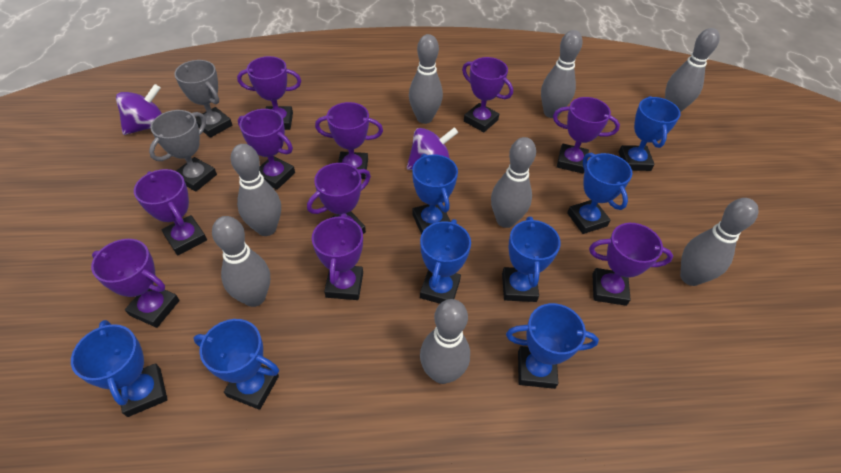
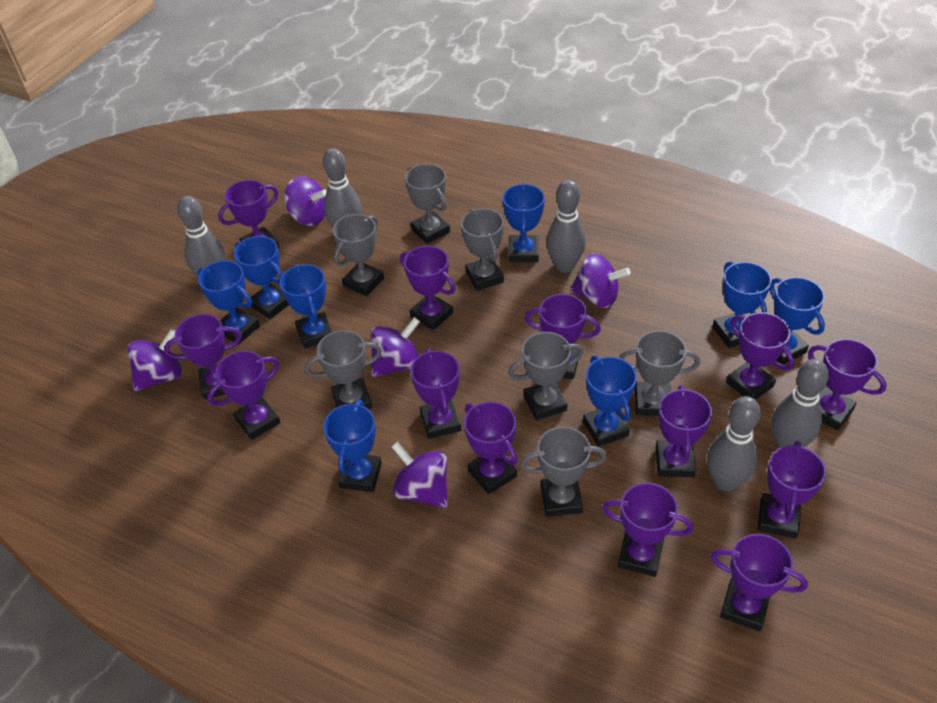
grey bowling pin: 8 -> 5
grey trophy: 2 -> 7
purple spinning top: 2 -> 5
purple trophy: 10 -> 13

